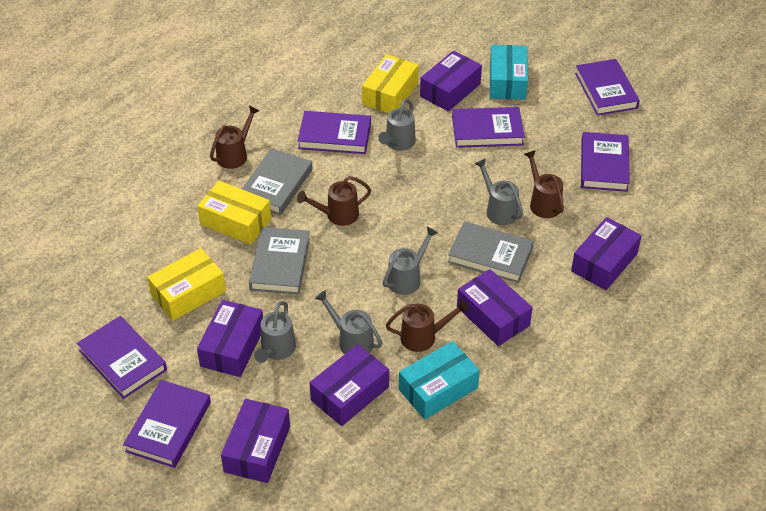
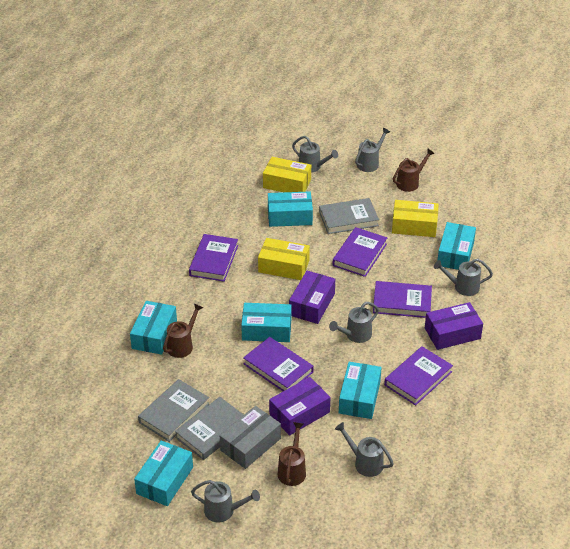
brown watering can: 4 -> 3
grey box: 0 -> 1
grey watering can: 5 -> 6
purple book: 6 -> 5
purple box: 6 -> 3
turquoise box: 2 -> 6

